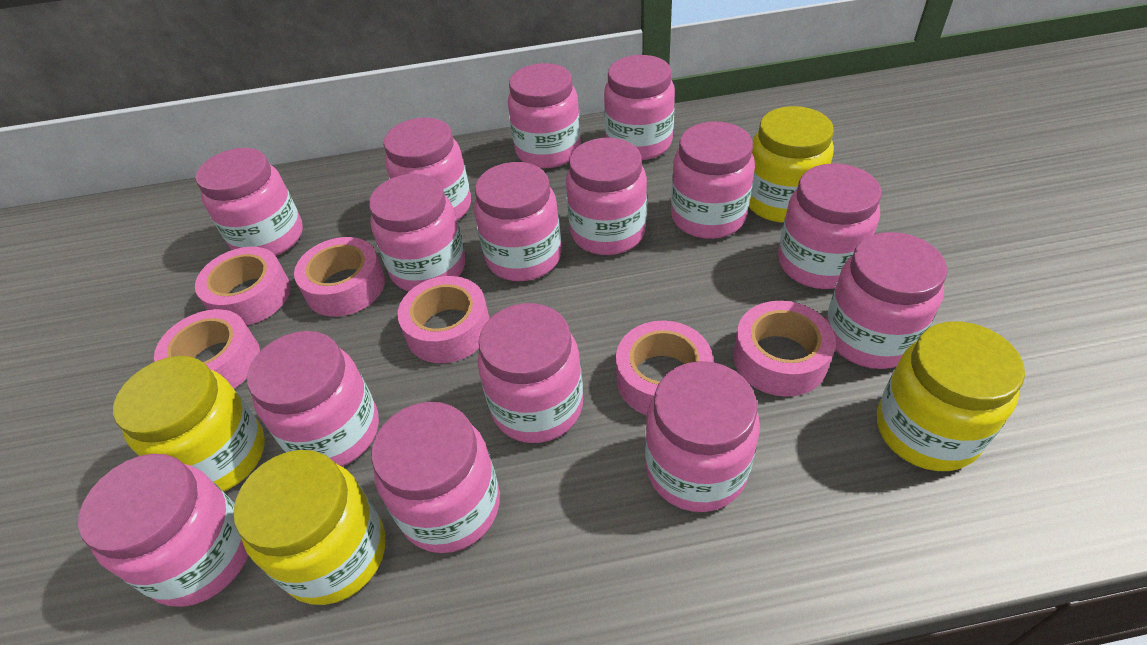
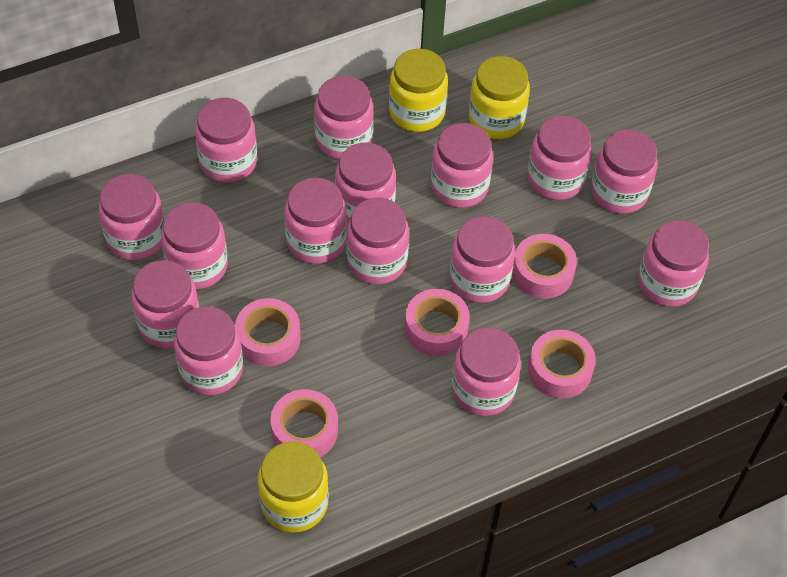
pink tape: 6 -> 5
yellow jar: 4 -> 3

